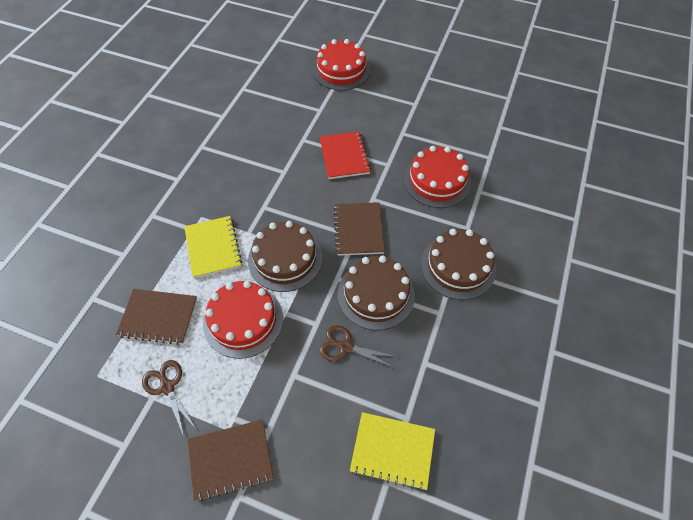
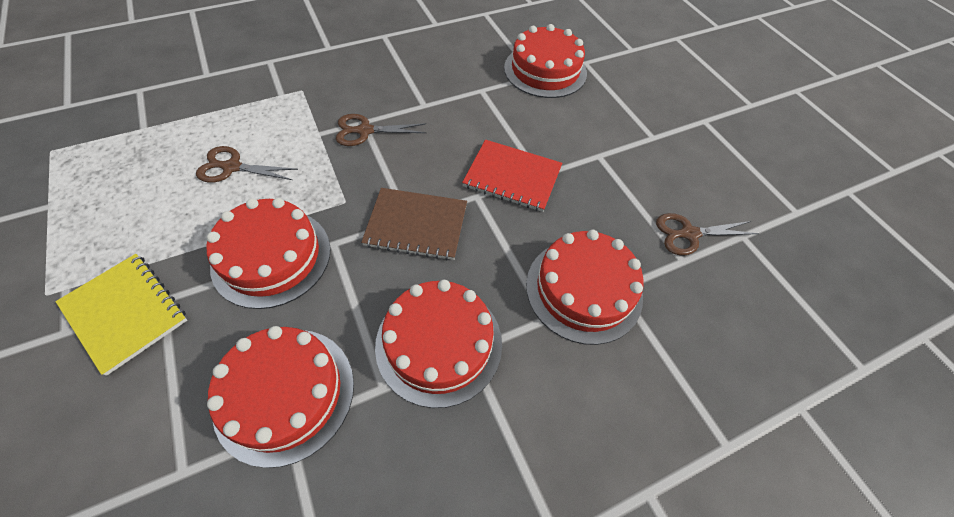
brown cake: 3 -> 0
brown notebook: 3 -> 1
brown scissors: 2 -> 3
red cake: 3 -> 5
yellow notebook: 2 -> 1

